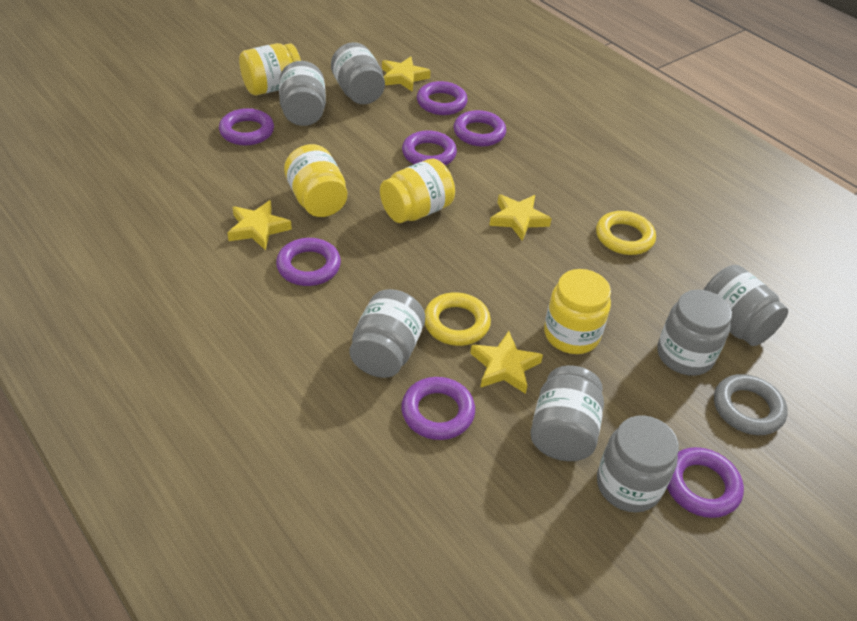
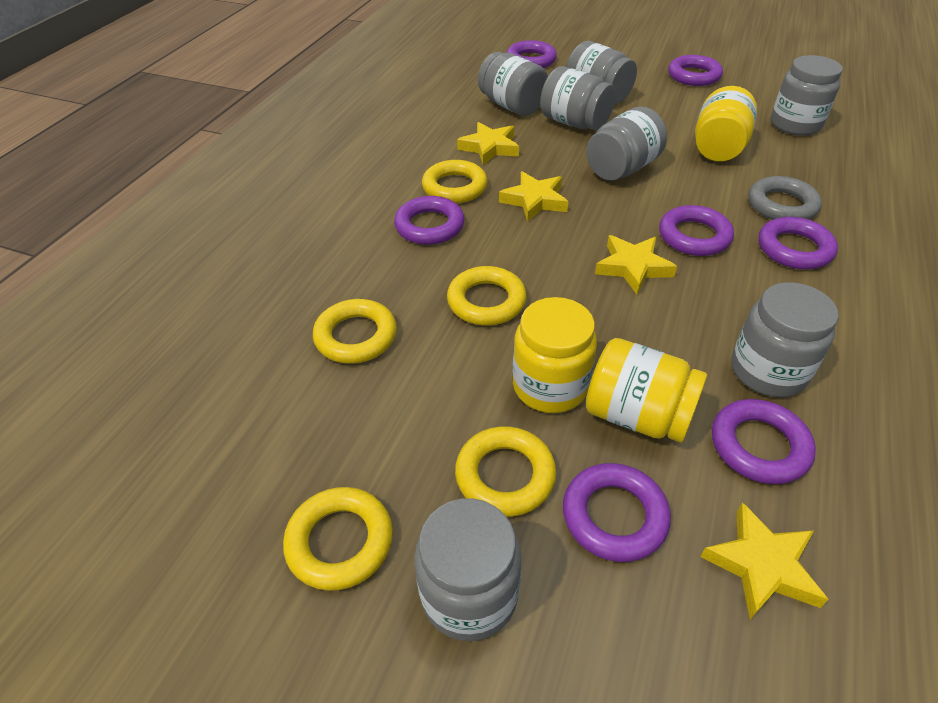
yellow jar: 4 -> 3
yellow ring: 2 -> 5

